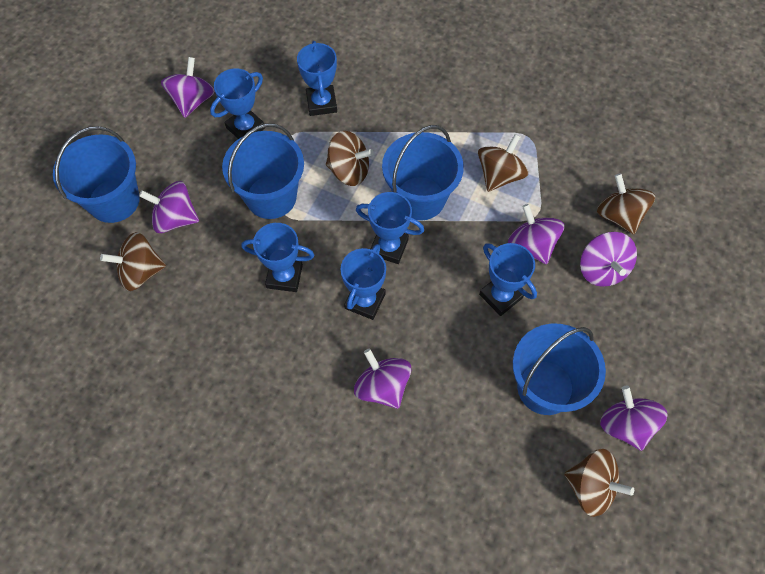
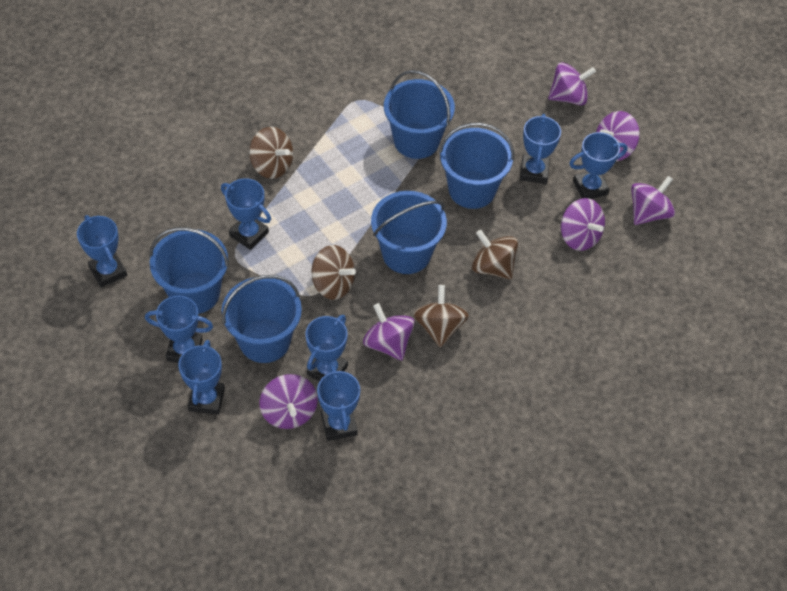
blue bucket: 4 -> 5
blue trophy: 6 -> 8
brown spinning top: 5 -> 4

